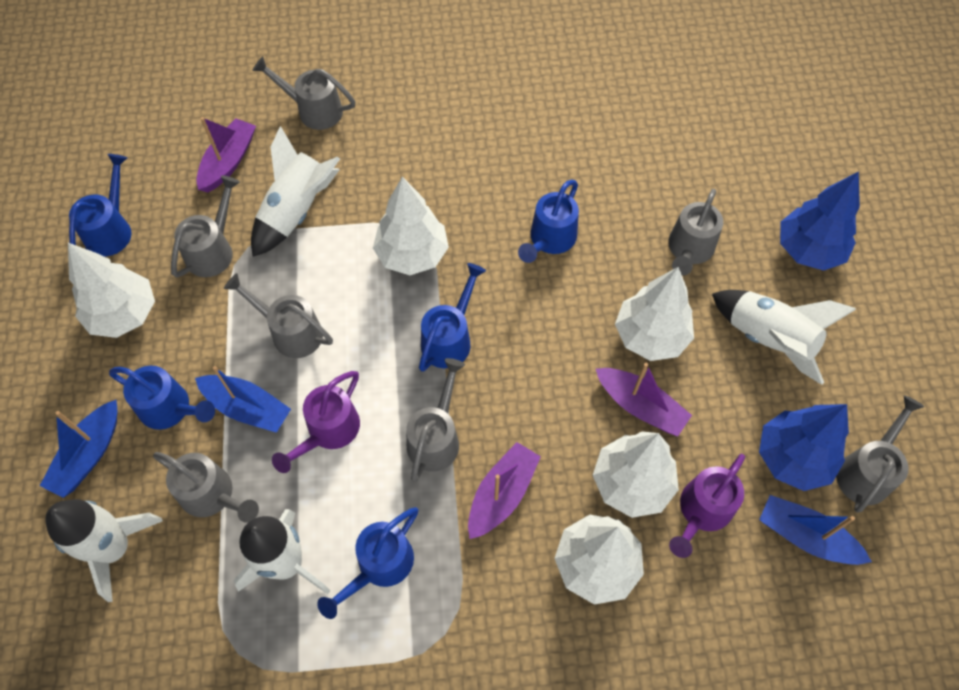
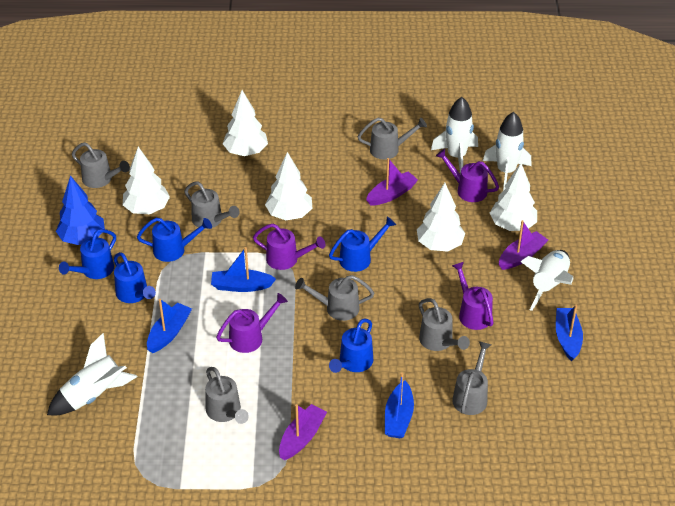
blue boat: 3 -> 4
blue tree: 2 -> 1
purple watering can: 2 -> 4

